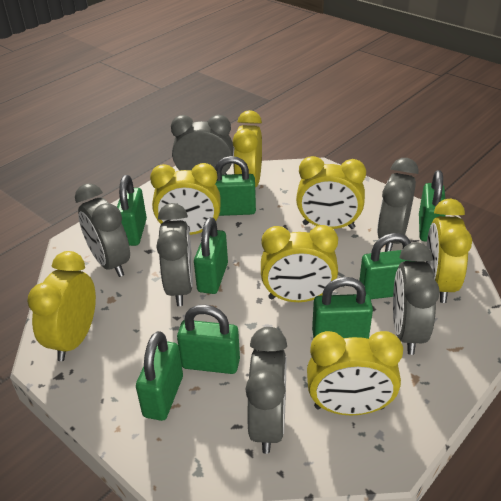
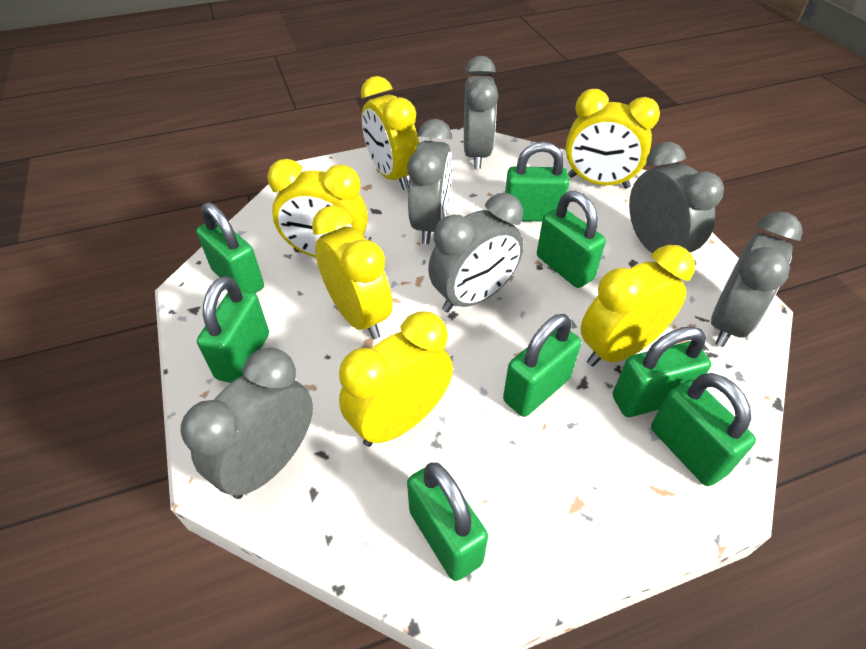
yellow clock: 7 -> 6

